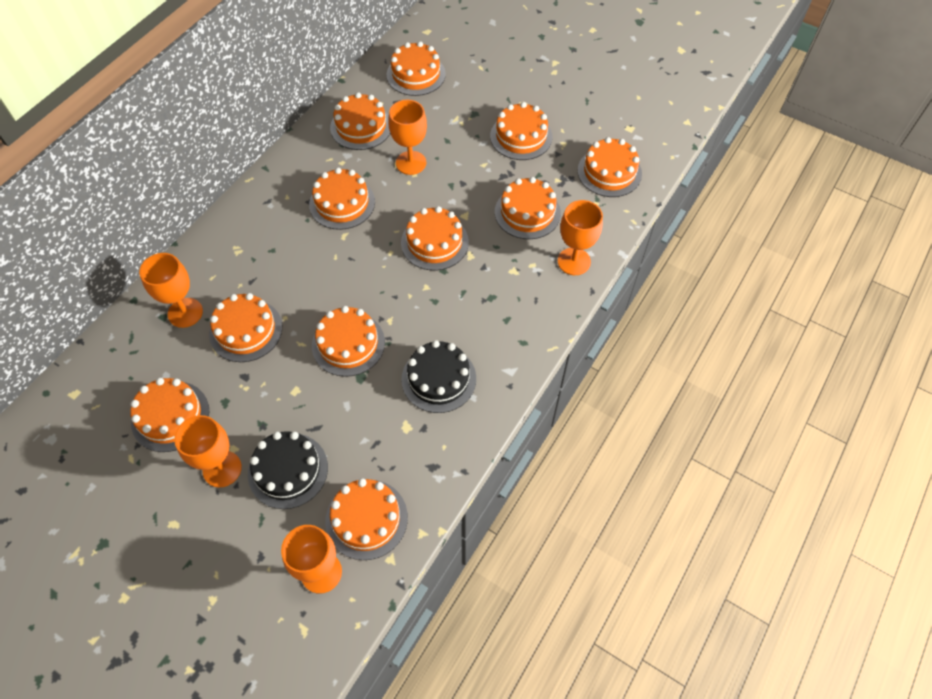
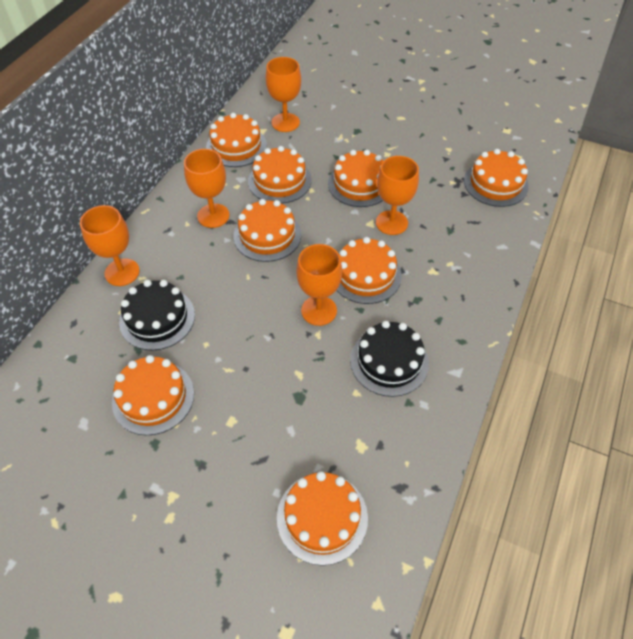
orange cake: 11 -> 8

